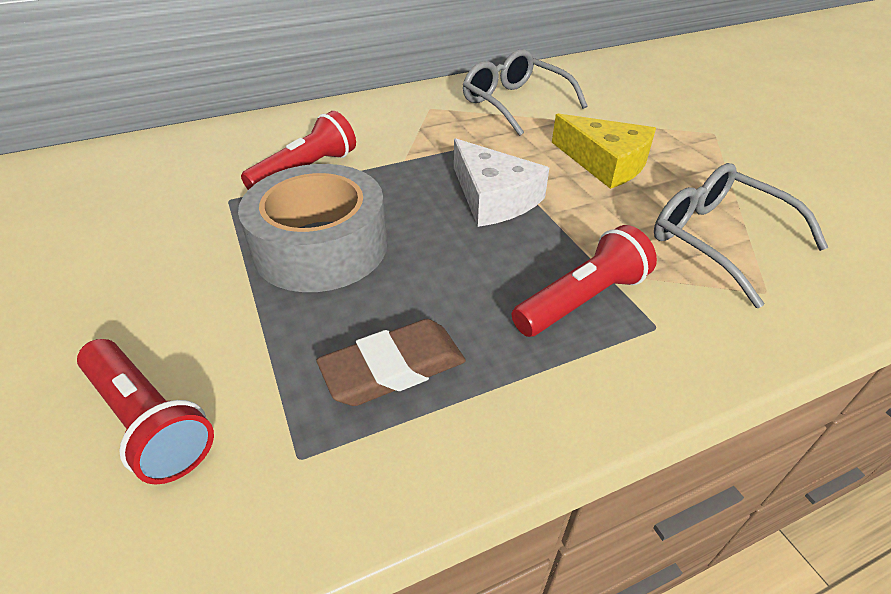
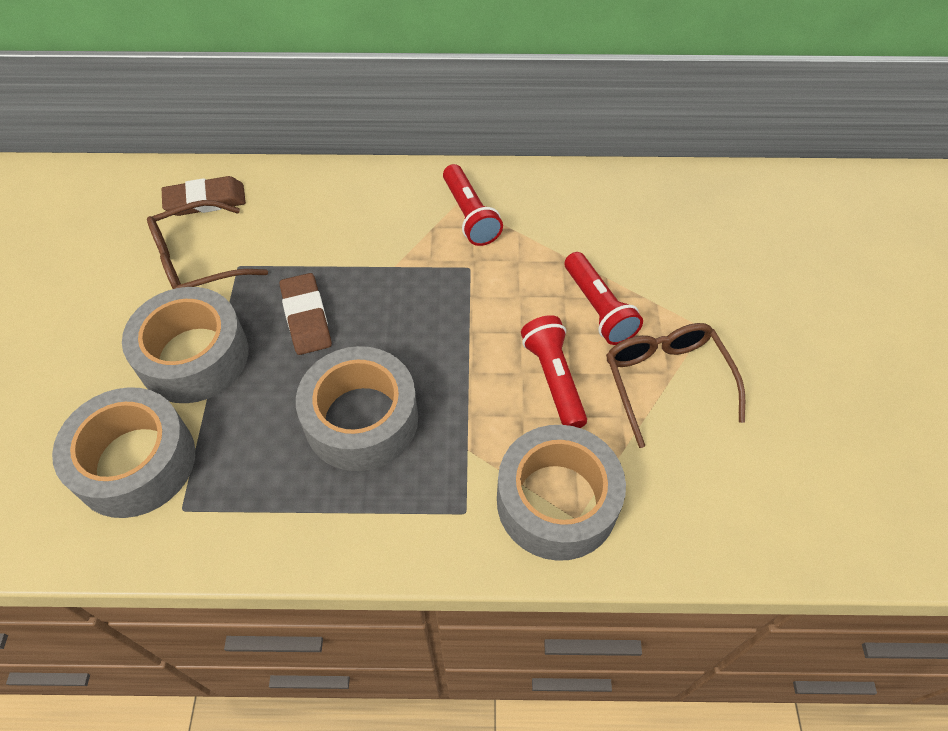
brown eraser: 1 -> 2
brown glasses: 0 -> 2
grey glasses: 2 -> 0
grey tape: 1 -> 4
white cheese: 1 -> 0
yellow cheese: 1 -> 0

